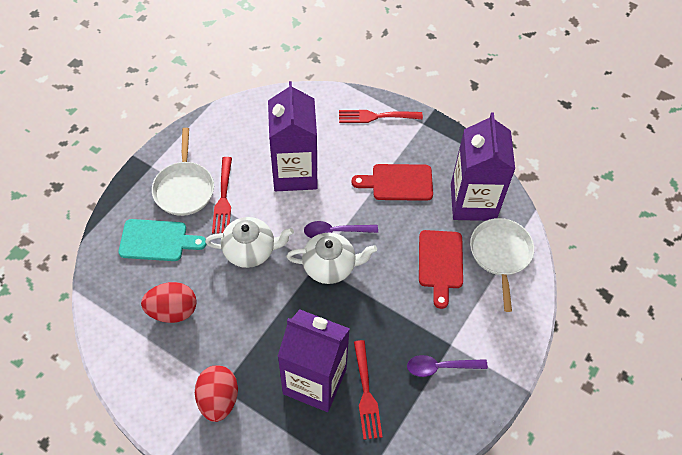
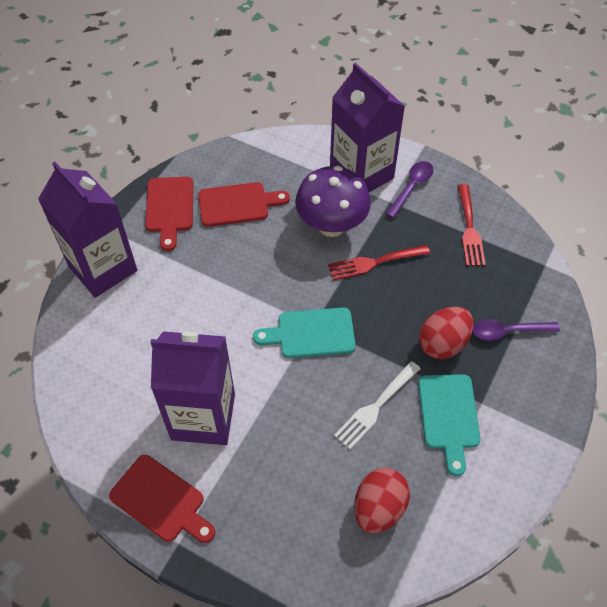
purple mushroom: 0 -> 1
red cutting board: 2 -> 3
red fork: 3 -> 2
turquoise cutting board: 1 -> 2
white fork: 0 -> 1
white pan: 2 -> 0
white teapot: 2 -> 0

